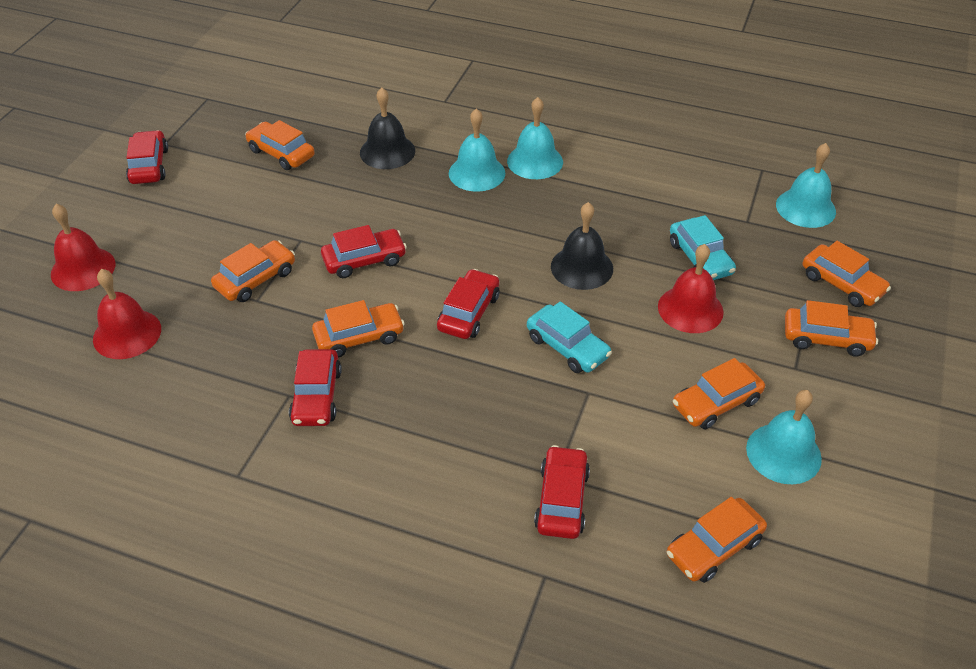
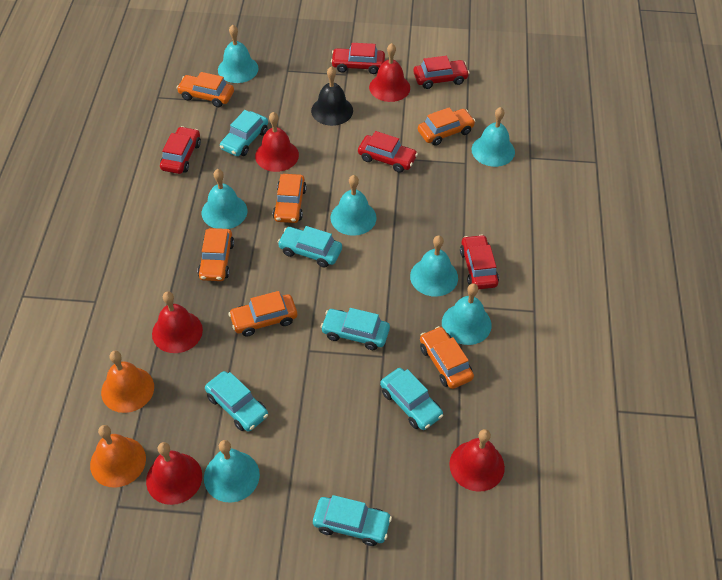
black bell: 2 -> 1
orange bell: 0 -> 2
orange car: 7 -> 6
red bell: 3 -> 5
turquoise bell: 4 -> 7
turquoise car: 2 -> 6

